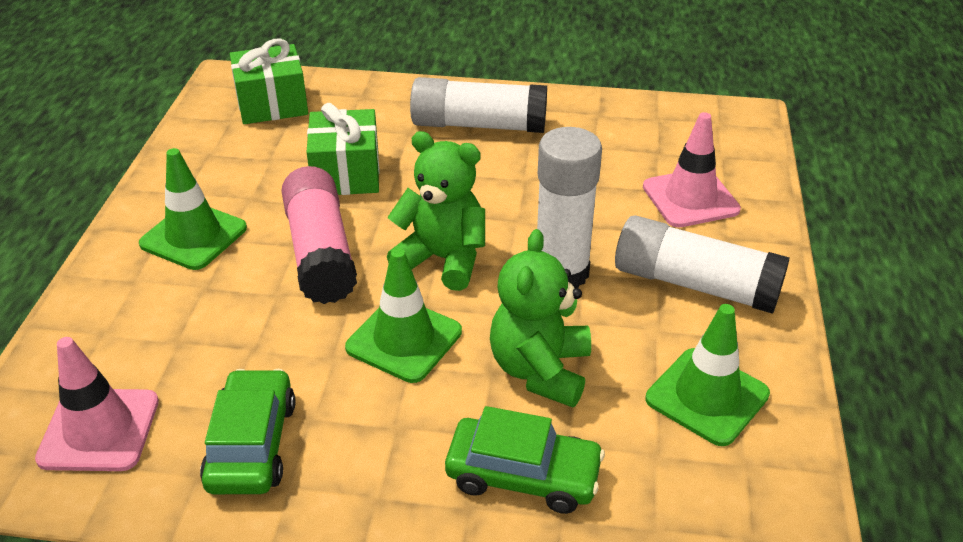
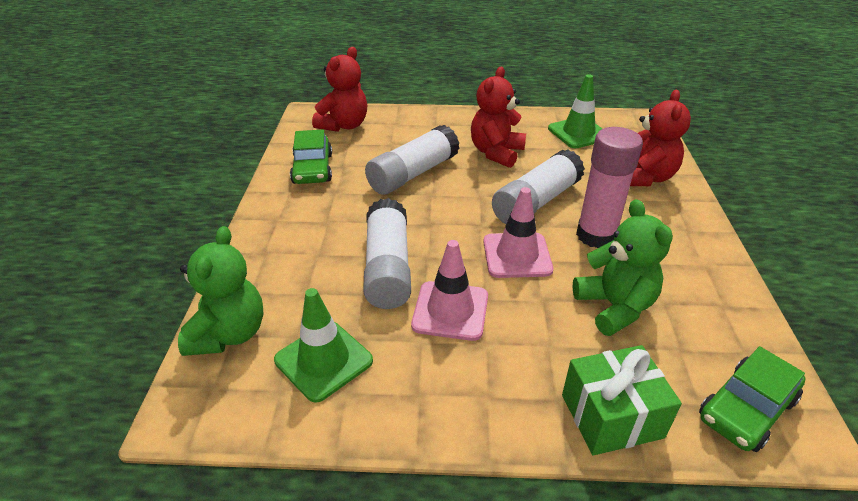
green gift: 2 -> 1
green traffic cone: 3 -> 2
red teddy bear: 0 -> 3

